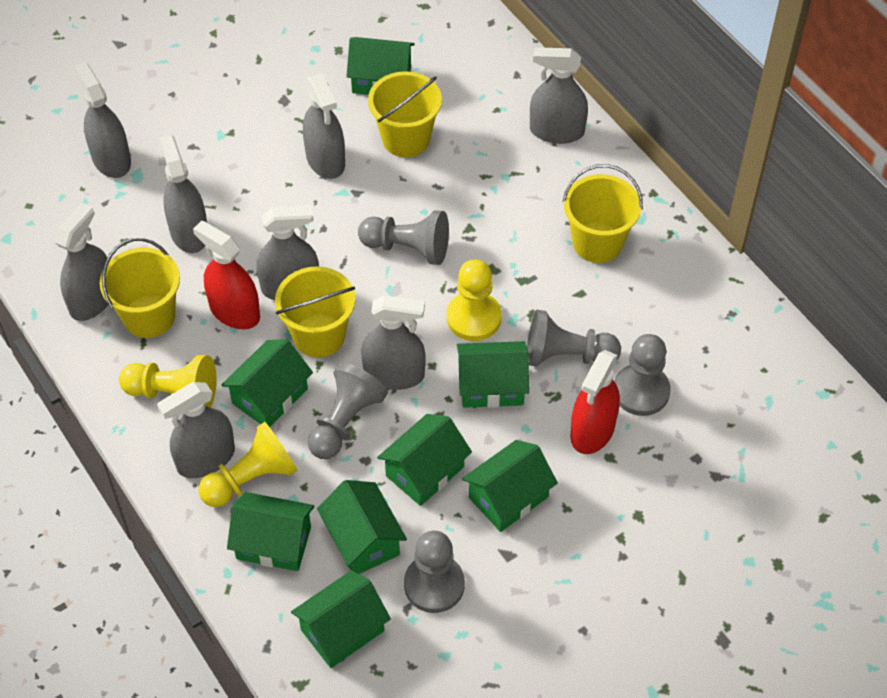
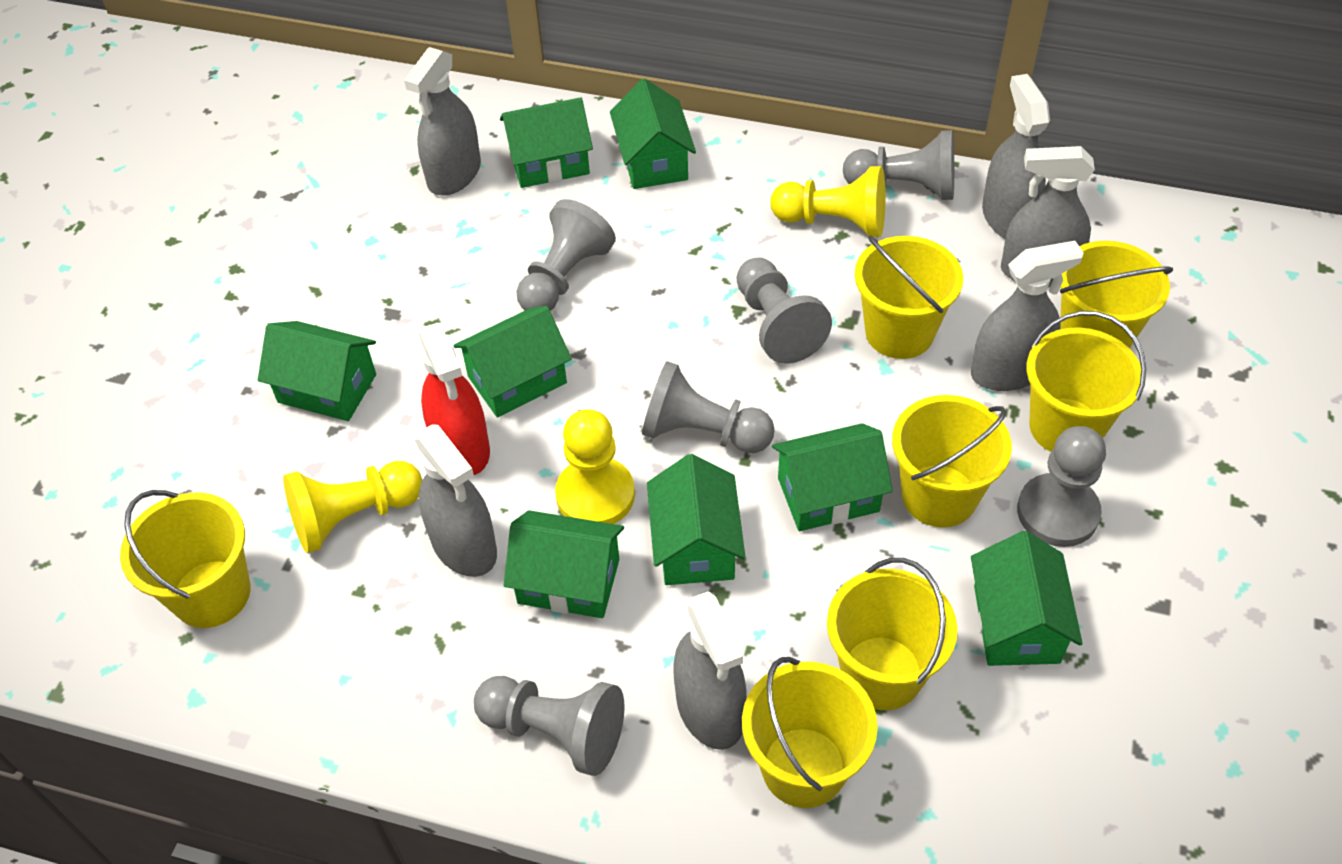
grey pawn: 5 -> 6
grey spray bottle: 8 -> 6
red spray bottle: 2 -> 1
yellow bucket: 4 -> 7

